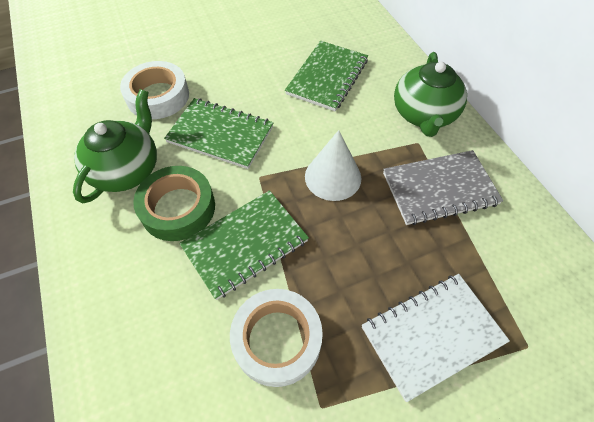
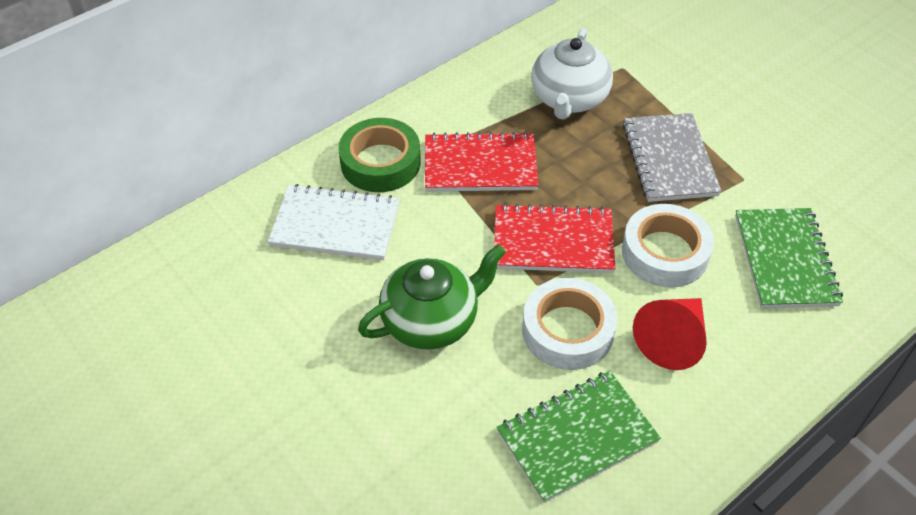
green notebook: 3 -> 2
green teapot: 2 -> 1
red cone: 0 -> 1
red notebook: 0 -> 2
white cone: 1 -> 0
white teapot: 0 -> 1

